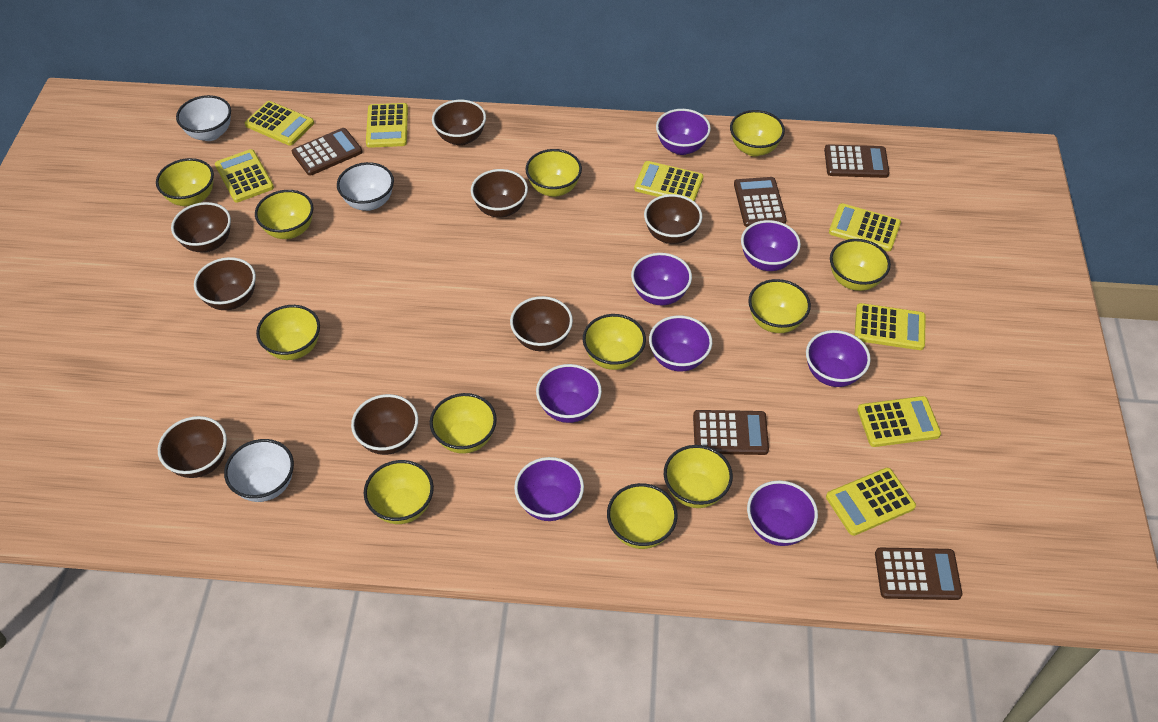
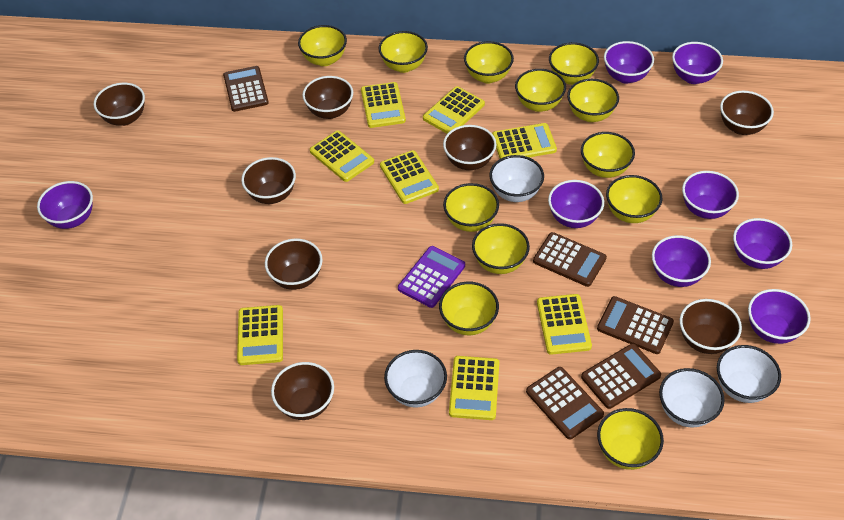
purple calculator: 0 -> 1
white bowl: 3 -> 4

